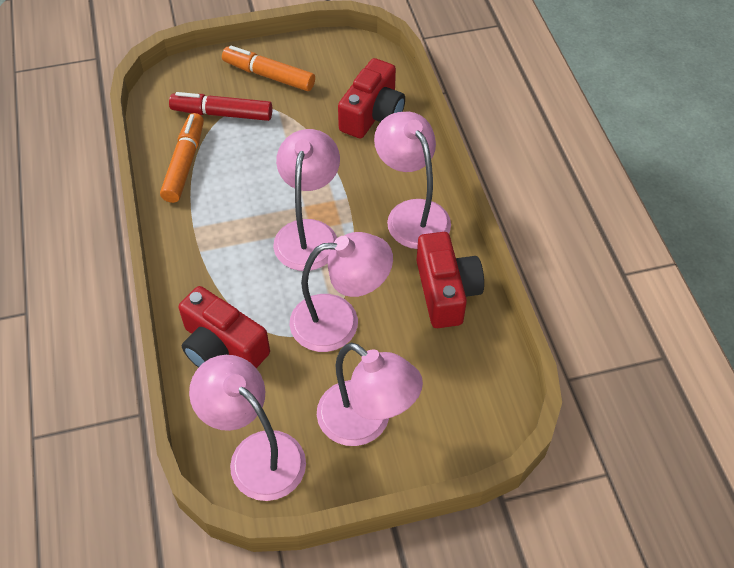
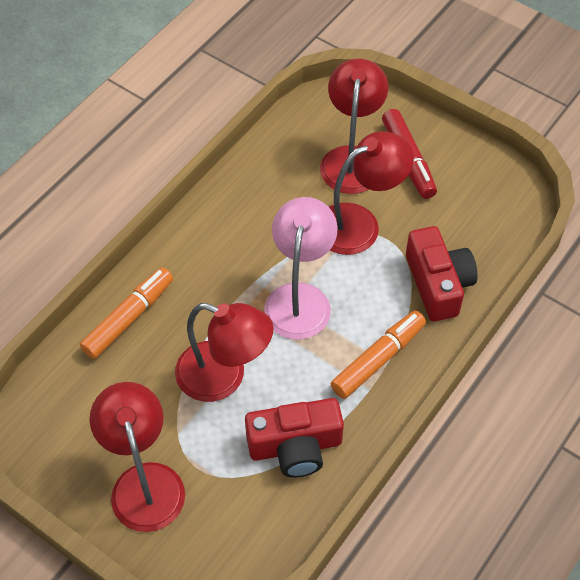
pink lamp: 5 -> 1
red camera: 3 -> 2
red lamp: 0 -> 4

